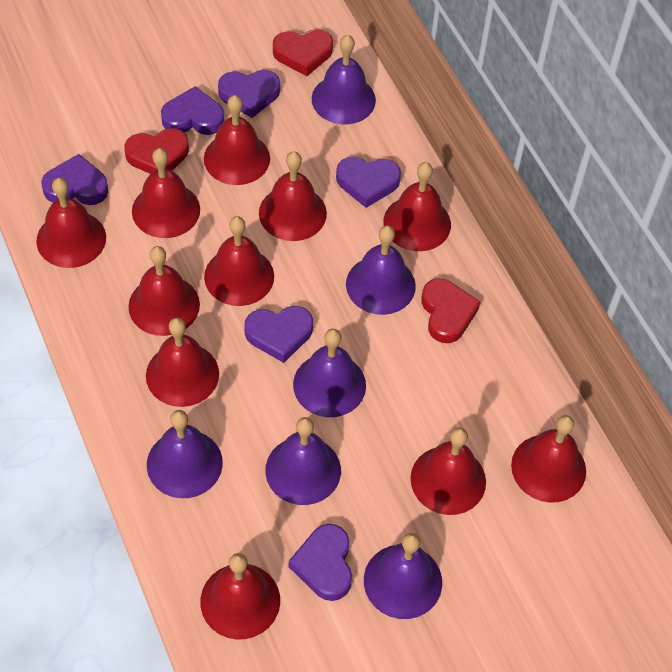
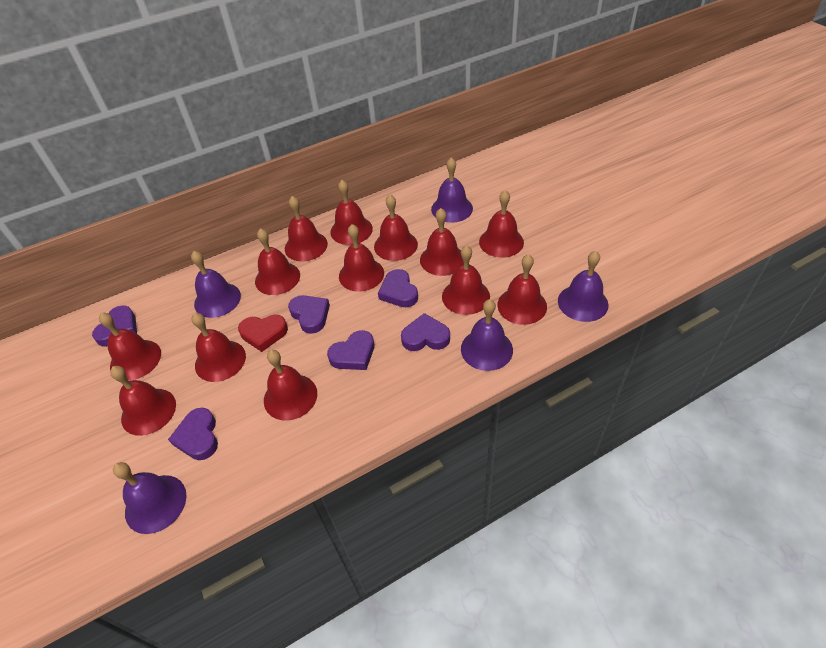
purple bell: 6 -> 5
red bell: 11 -> 13
red heart: 3 -> 1

